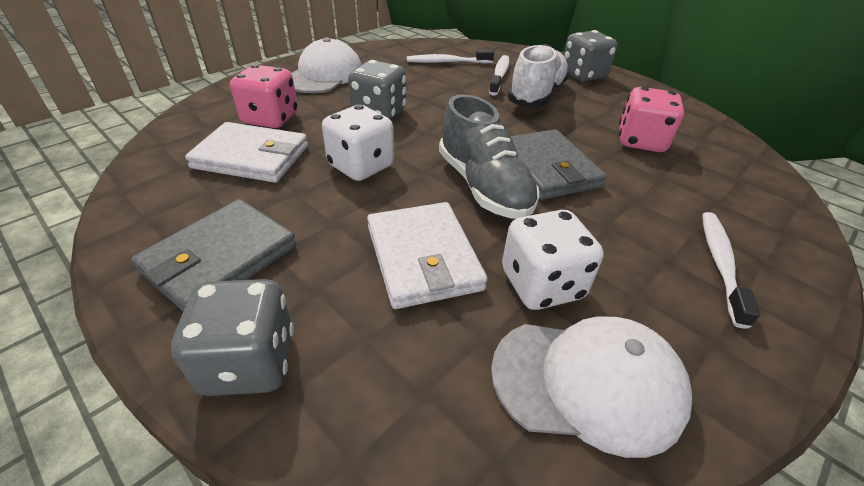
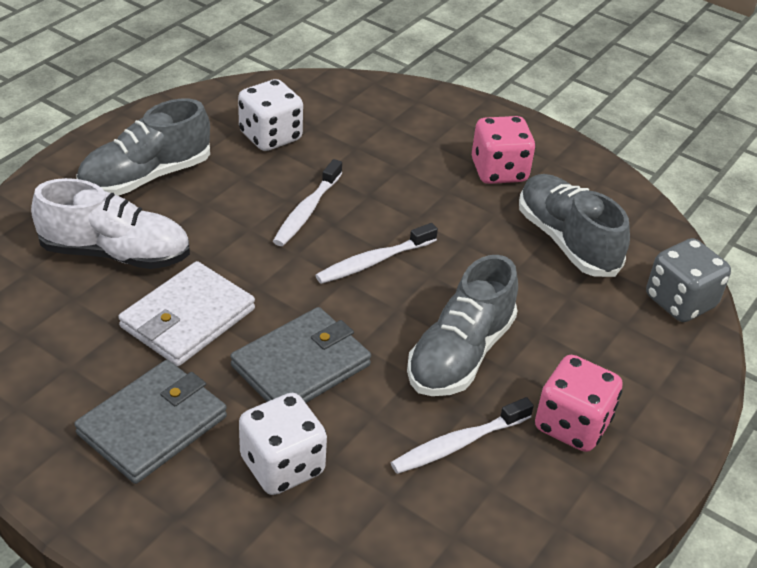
grey dice: 3 -> 1
grey shoe: 1 -> 3
white cap: 2 -> 0
white wallet: 2 -> 1

